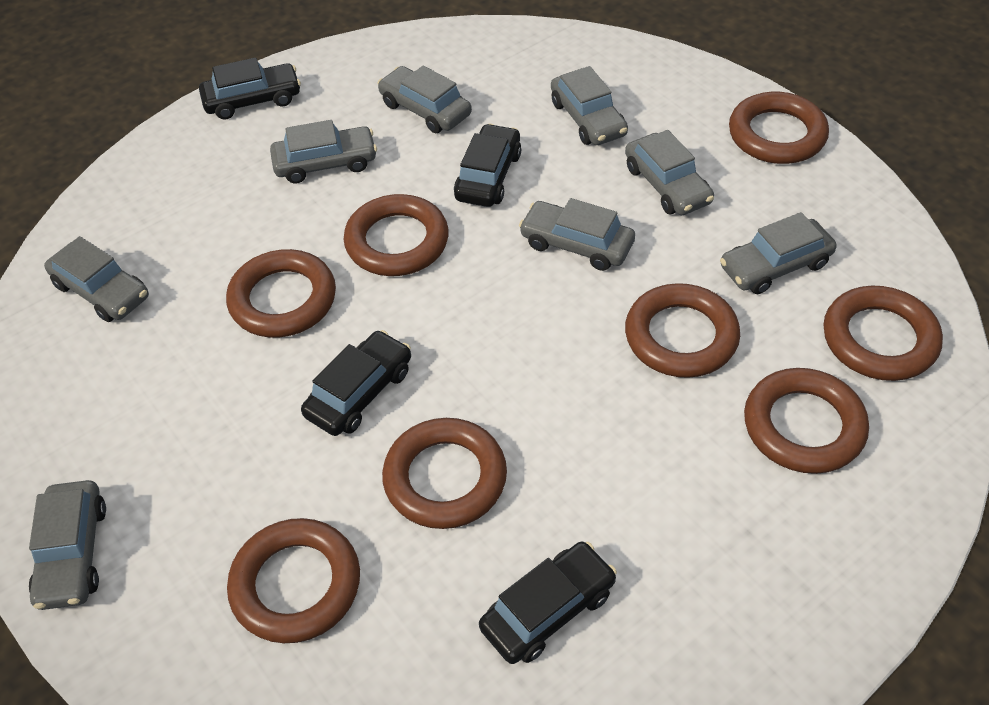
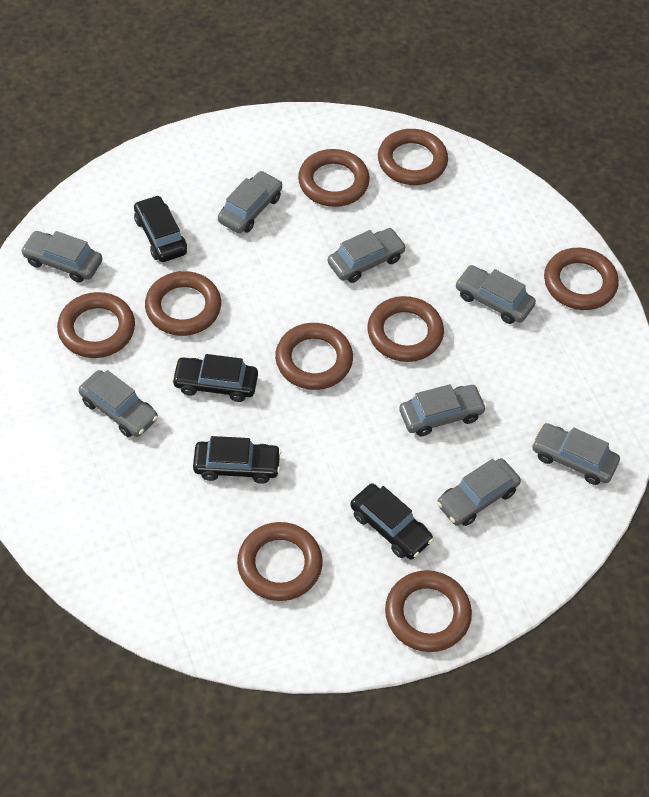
brown ring: 8 -> 9

